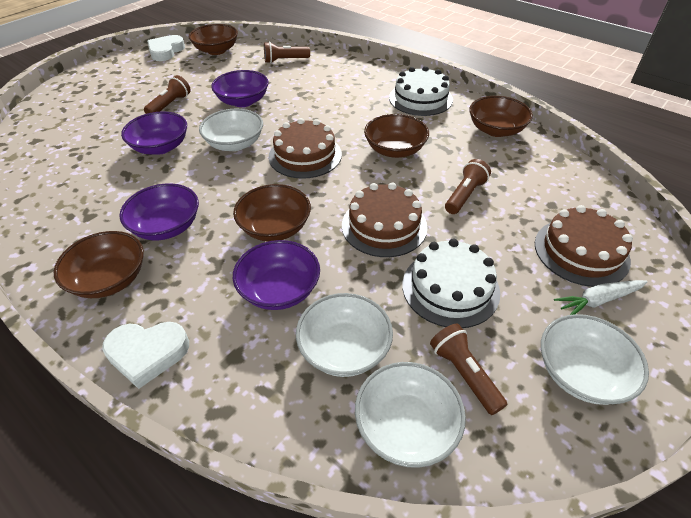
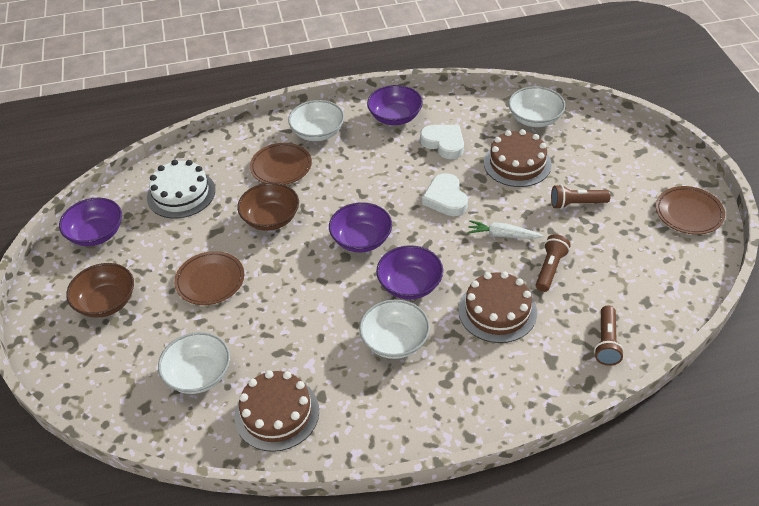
brown bowl: 5 -> 2
brown flashlight: 4 -> 3
brown plate: 0 -> 3
white cake: 2 -> 1

